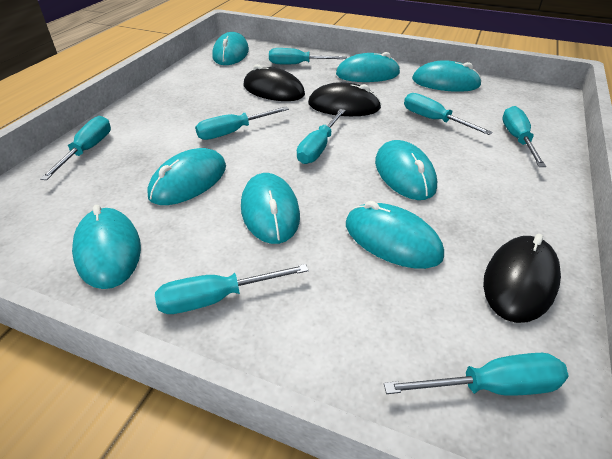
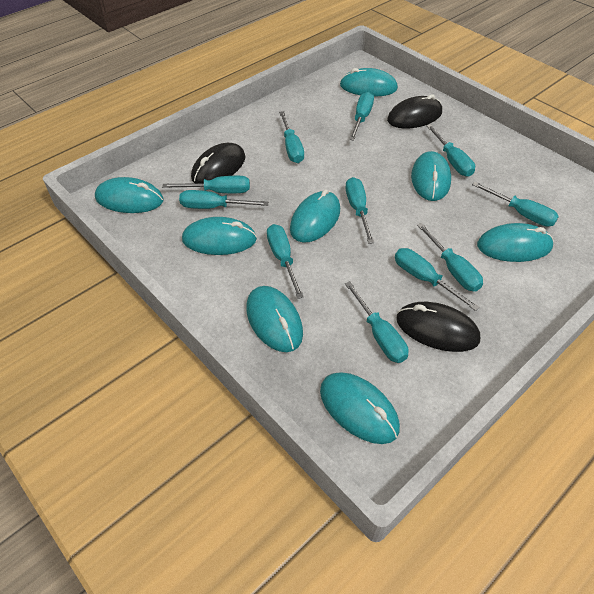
turquoise screwdriver: 8 -> 11

